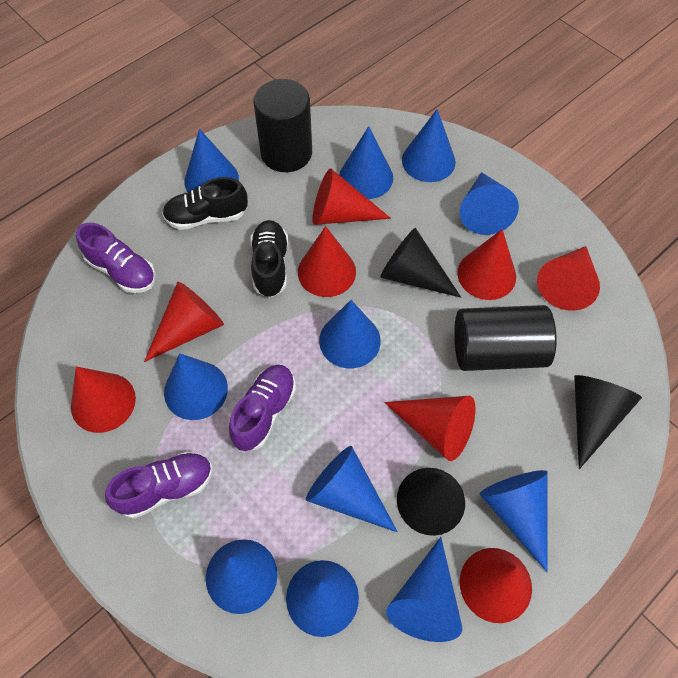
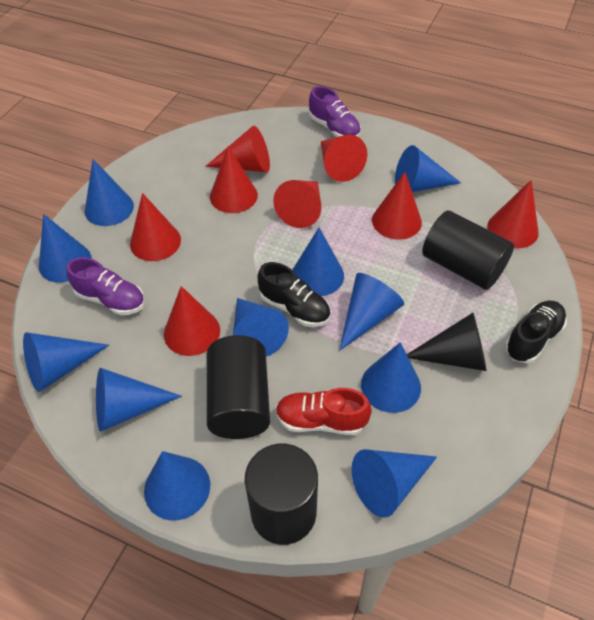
black cone: 3 -> 1
black cylinder: 2 -> 3
purple shoe: 3 -> 2
red shoe: 0 -> 1

